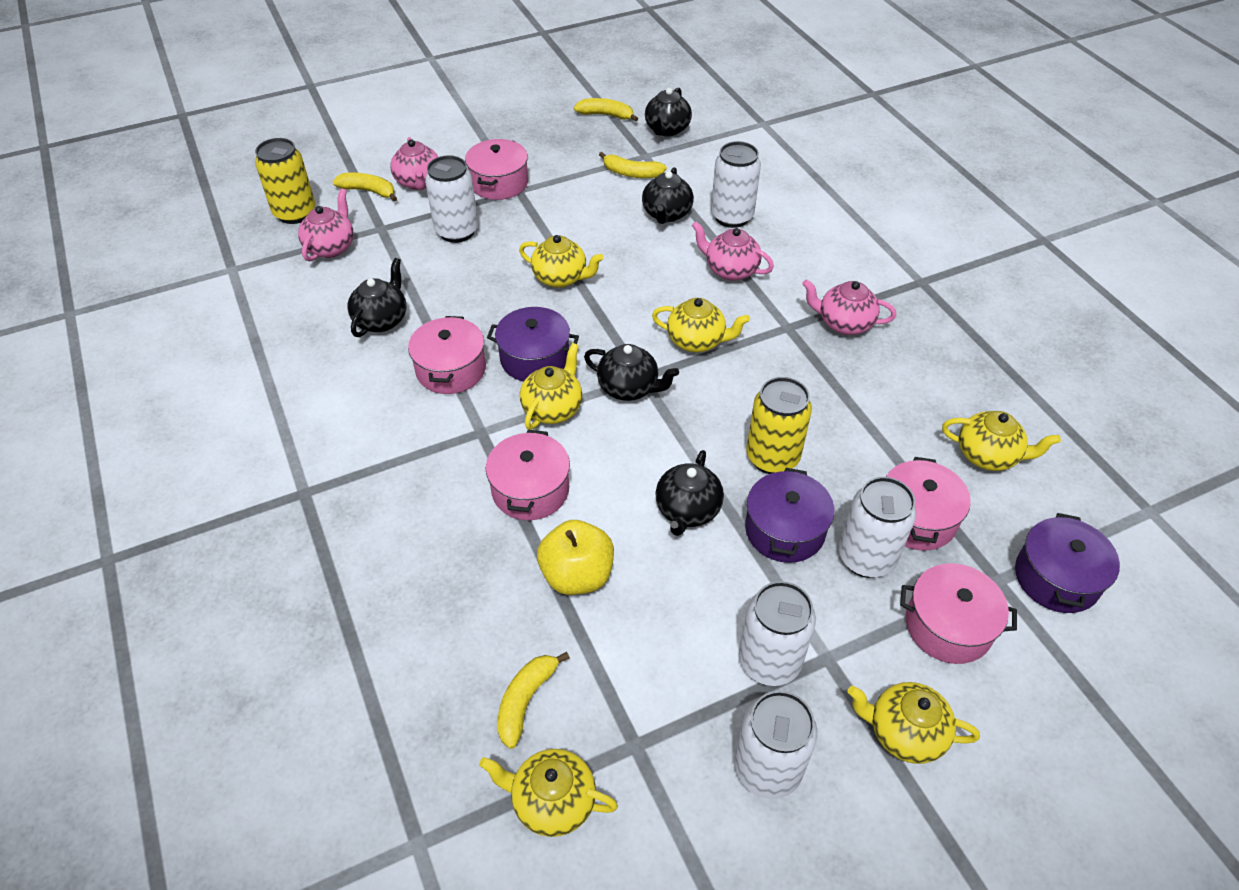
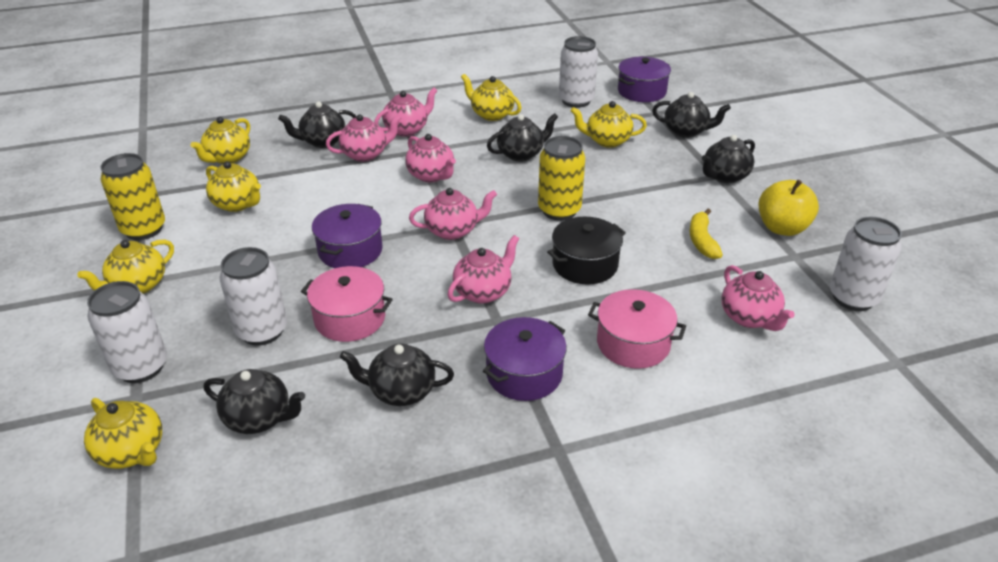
black pot: 0 -> 1
black teapot: 5 -> 6
pink pot: 5 -> 2
pink teapot: 4 -> 6
white can: 5 -> 4
yellow banana: 4 -> 1

